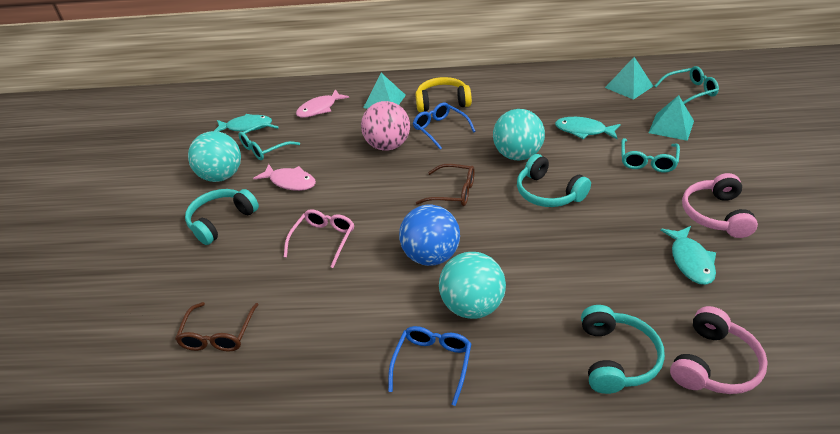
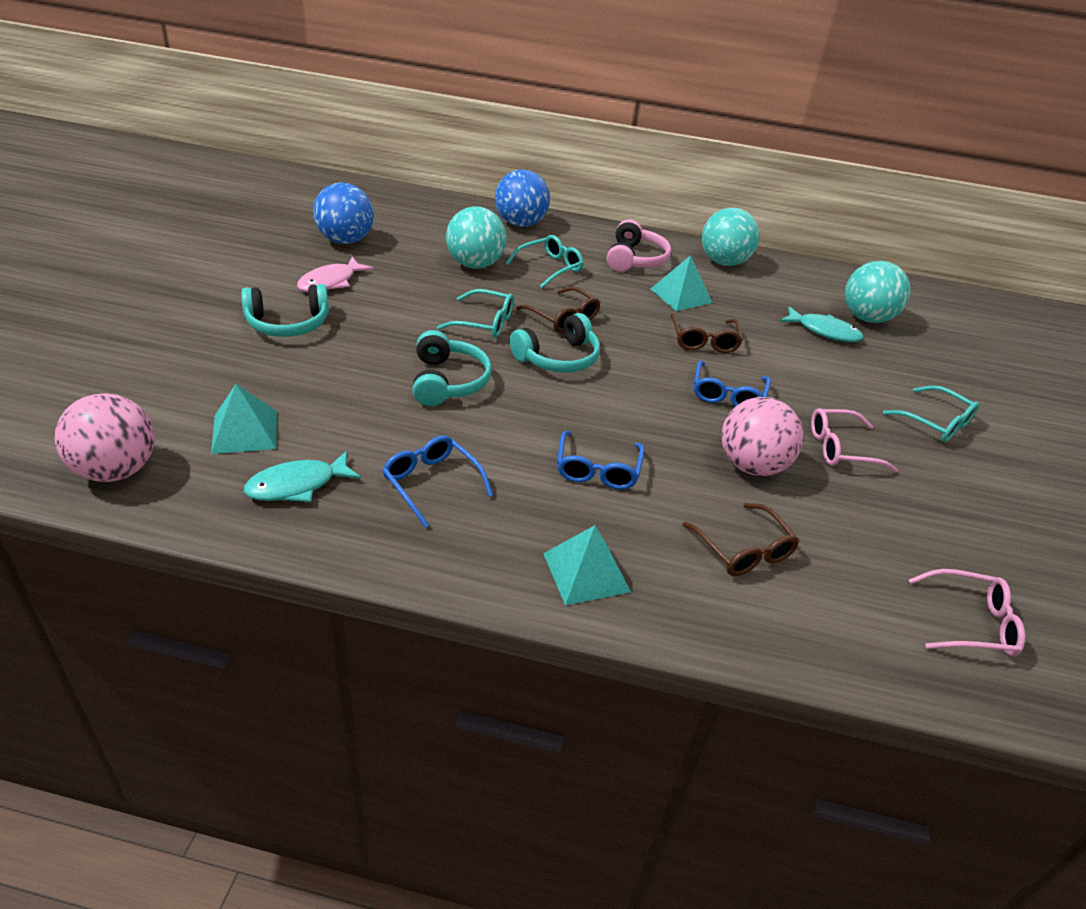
blue ball: 1 -> 2
blue glasses: 2 -> 3
brown glasses: 2 -> 3
pink ball: 1 -> 2
pink fish: 2 -> 1
pink glasses: 1 -> 2
pink headphones: 2 -> 1
turquoise fish: 3 -> 2
yellow headphones: 1 -> 0

